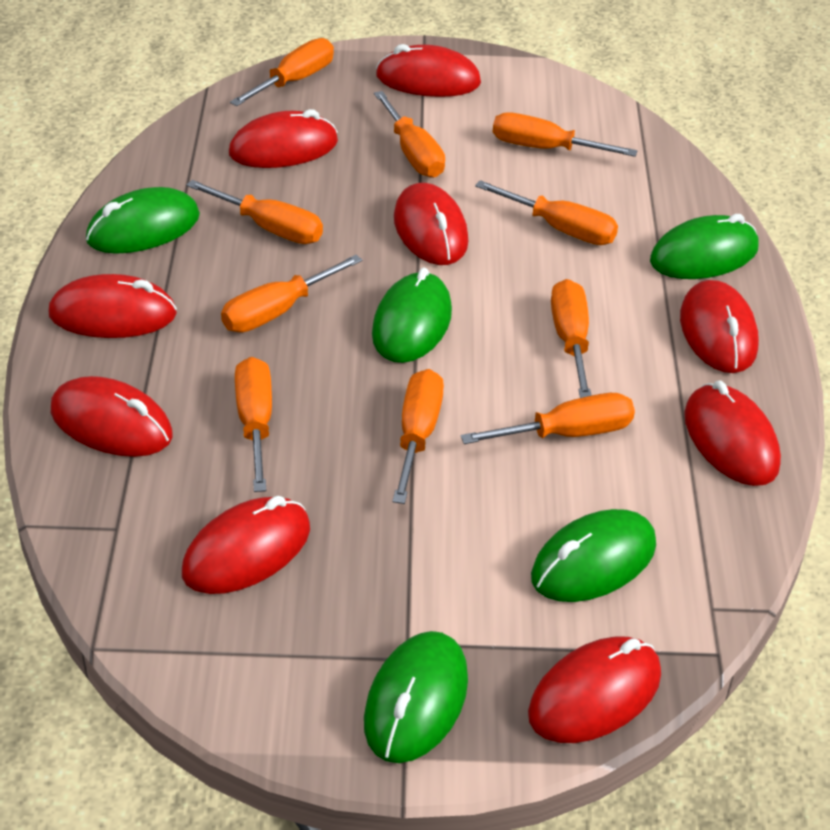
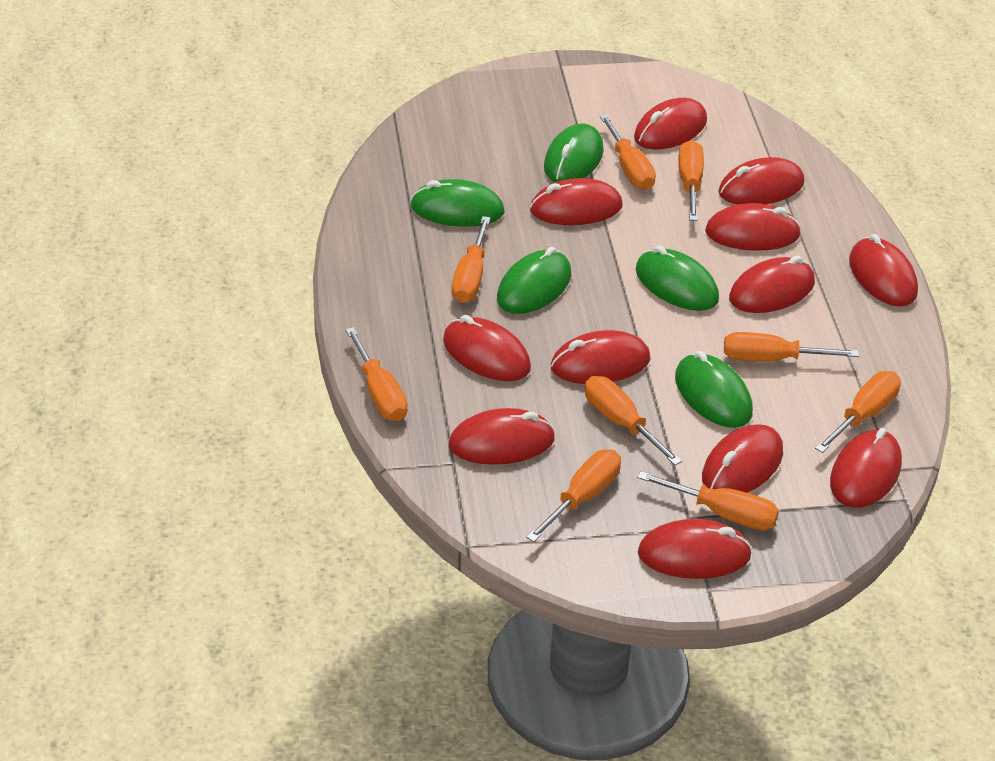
orange screwdriver: 10 -> 9
red mouse: 9 -> 12

